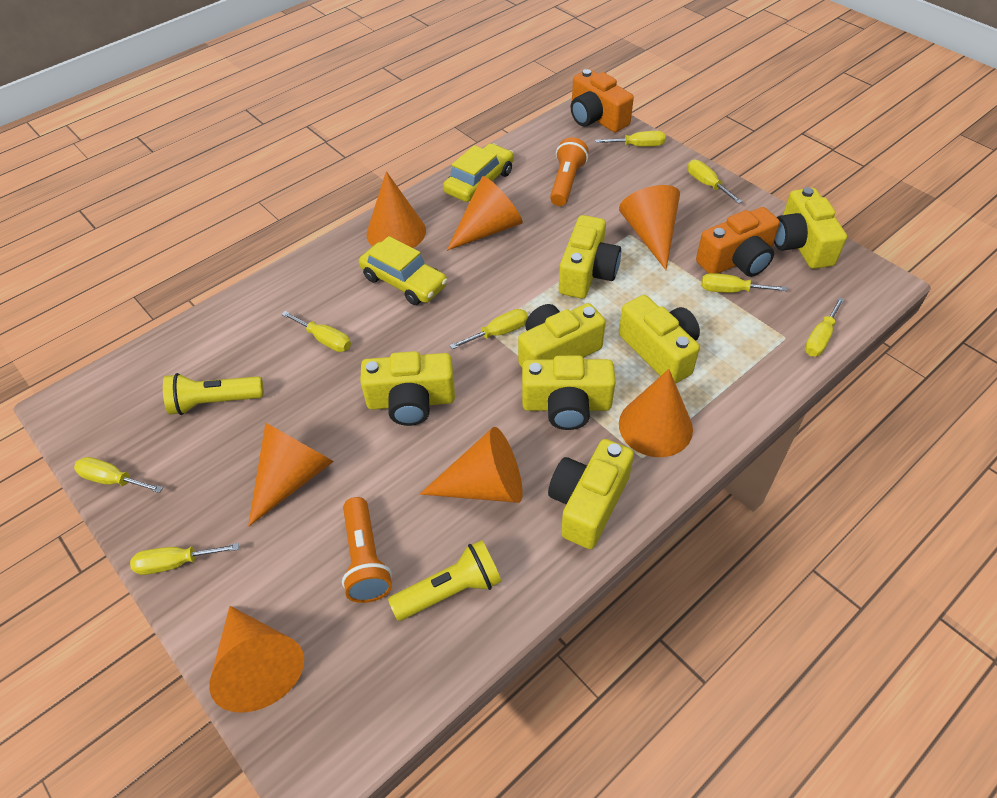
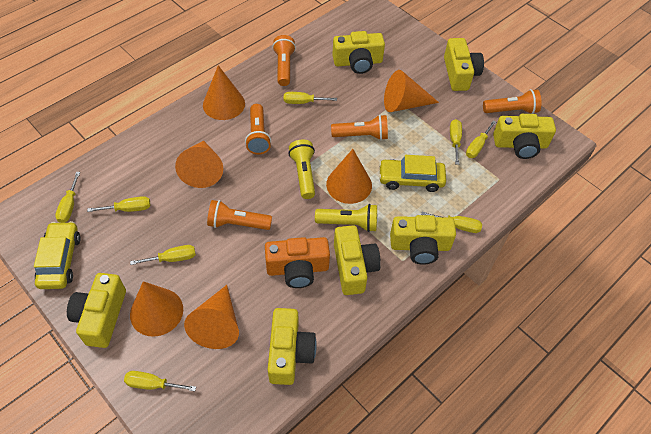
orange camera: 2 -> 1
orange cone: 7 -> 6
orange flashlight: 2 -> 5

